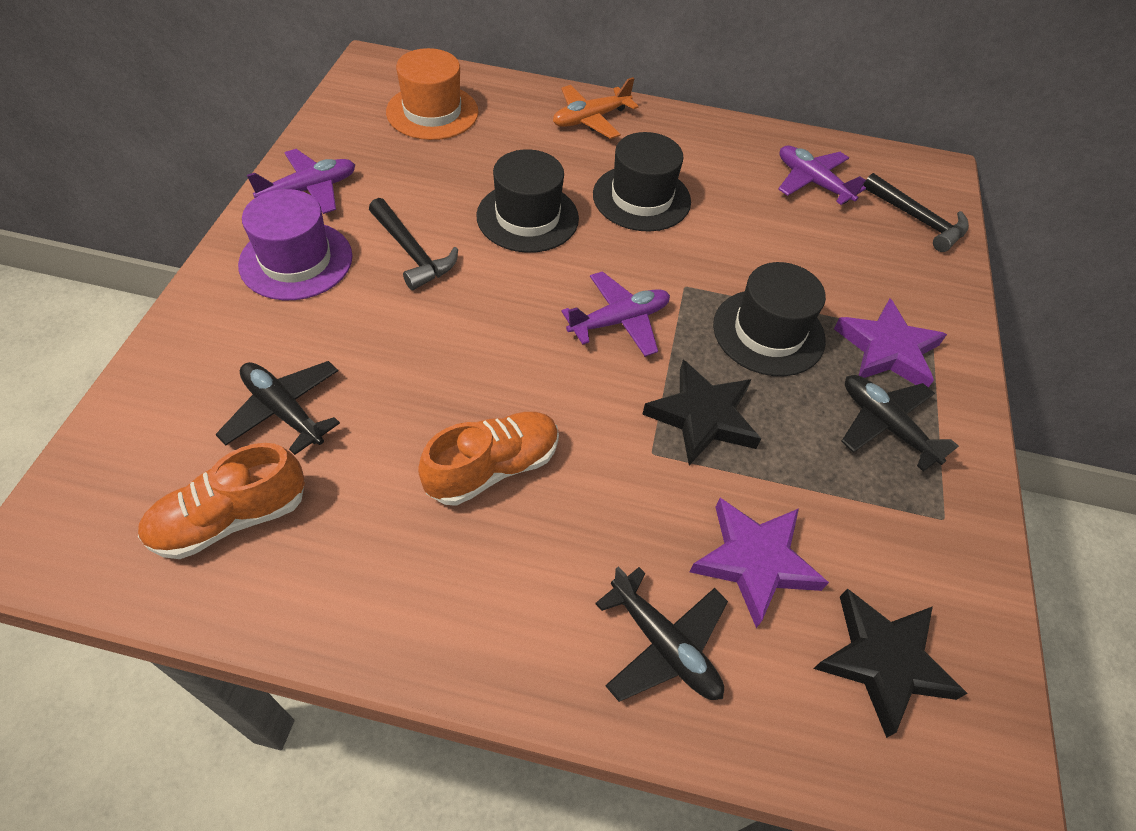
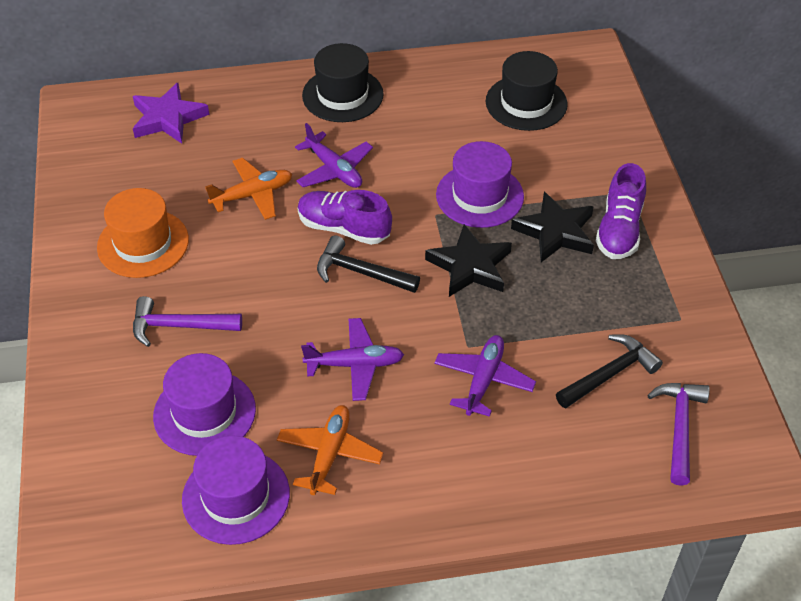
black hat: 3 -> 2
black plane: 3 -> 0
orange plane: 1 -> 2
orange shoe: 2 -> 0
purple hammer: 0 -> 2
purple hat: 1 -> 3
purple shoe: 0 -> 2
purple star: 2 -> 1

